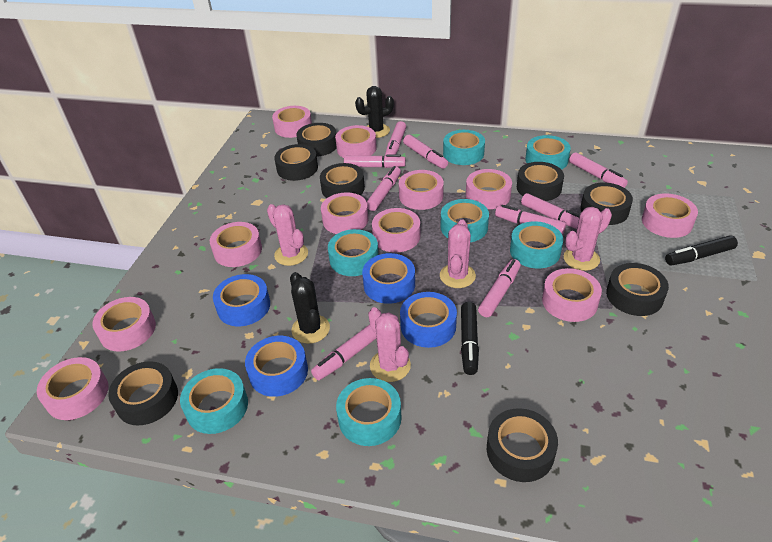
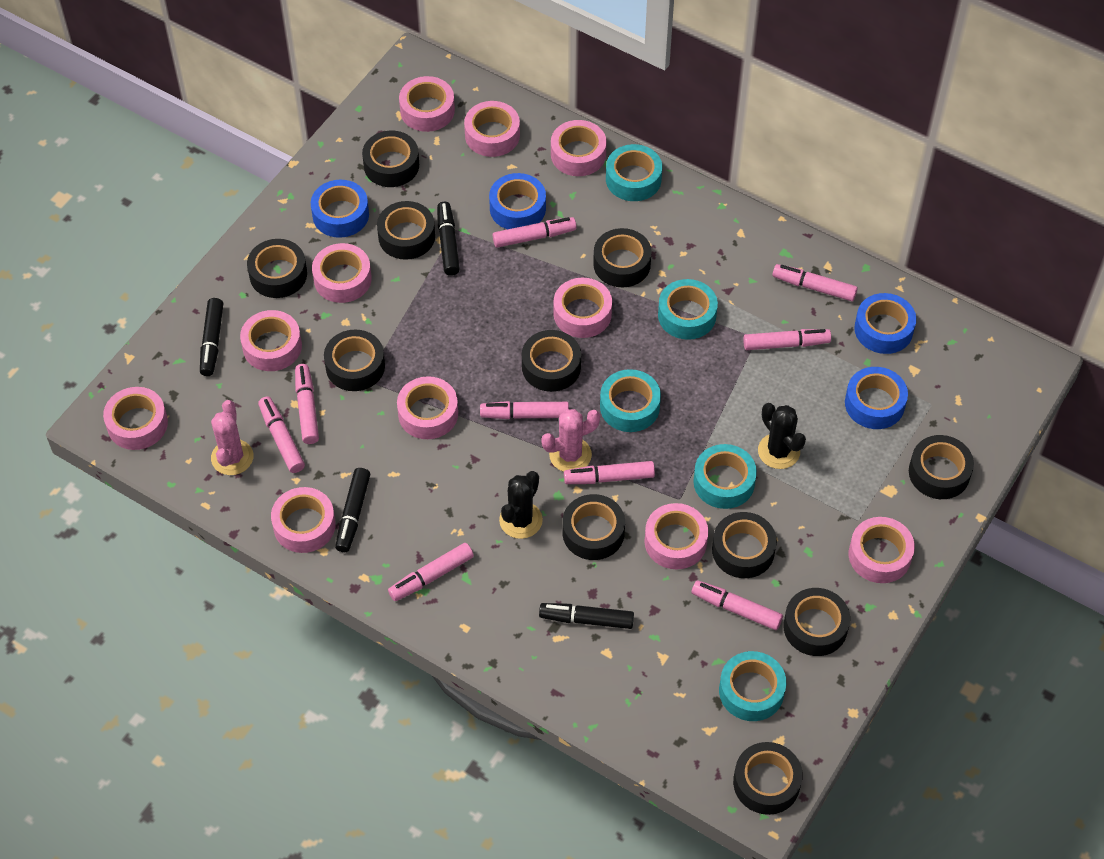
black marker: 2 -> 4
black tape: 8 -> 11
pink cactus: 4 -> 2
turquoise tape: 7 -> 5

